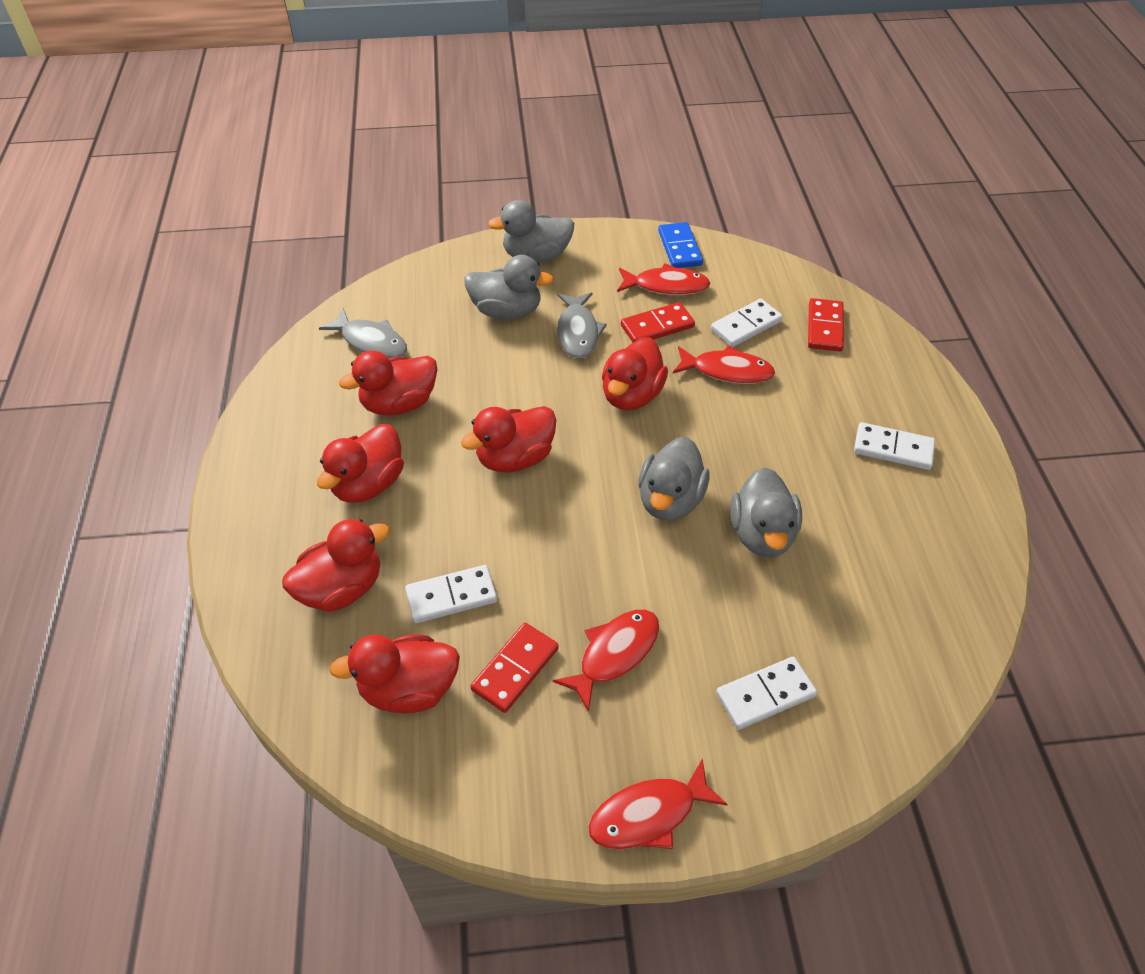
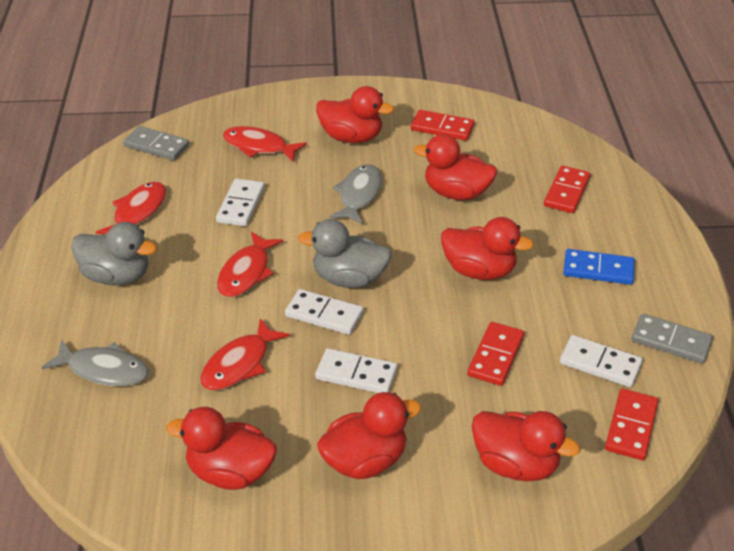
grey domino: 0 -> 2
grey duck: 4 -> 2
red domino: 3 -> 4

